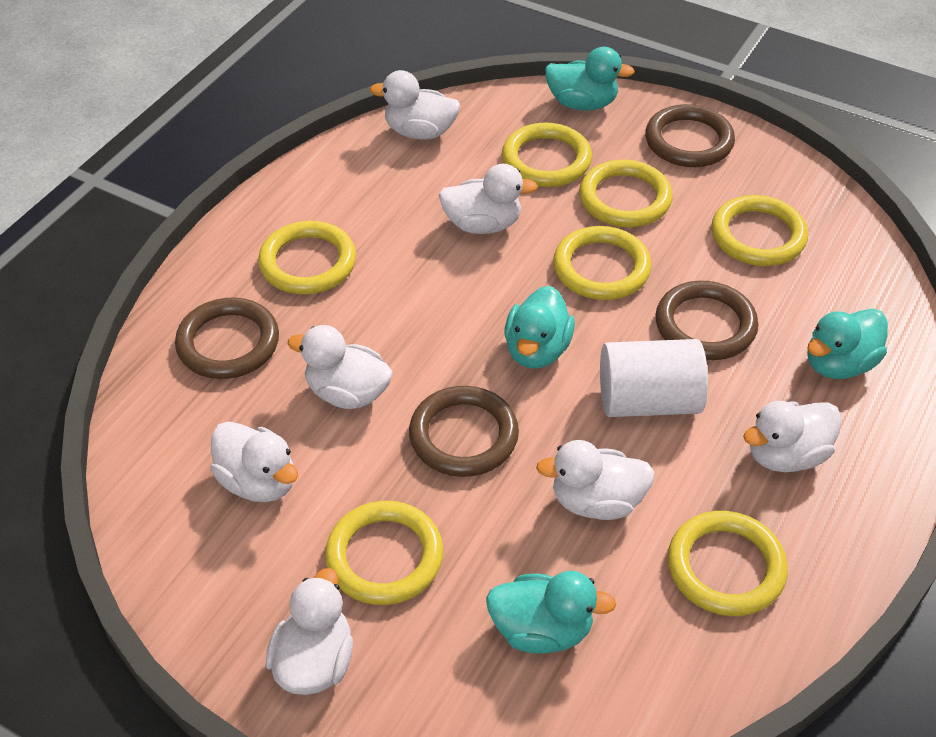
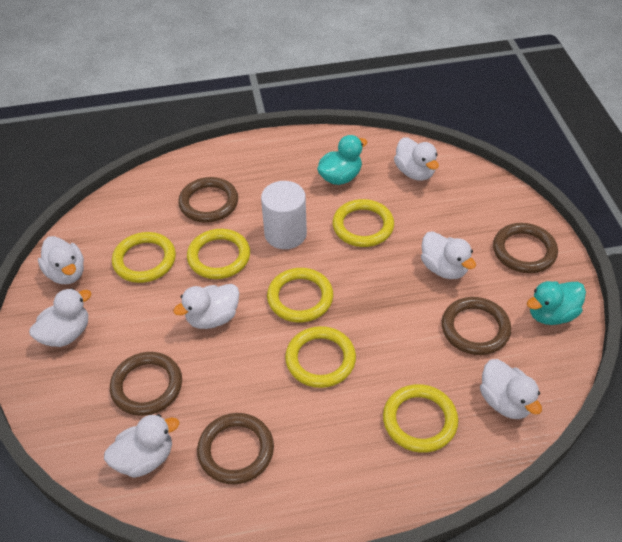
brown ring: 4 -> 5
turquoise duck: 4 -> 2
yellow ring: 7 -> 6

